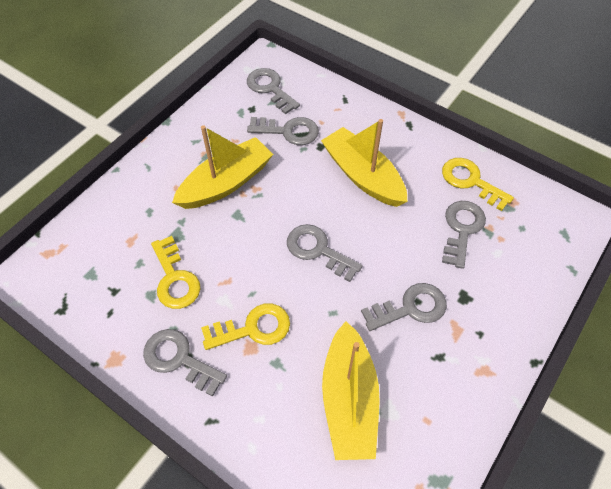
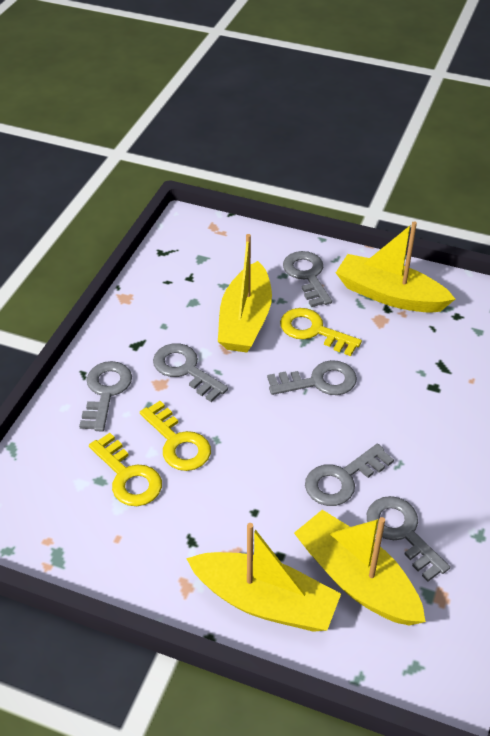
yellow boat: 3 -> 4

